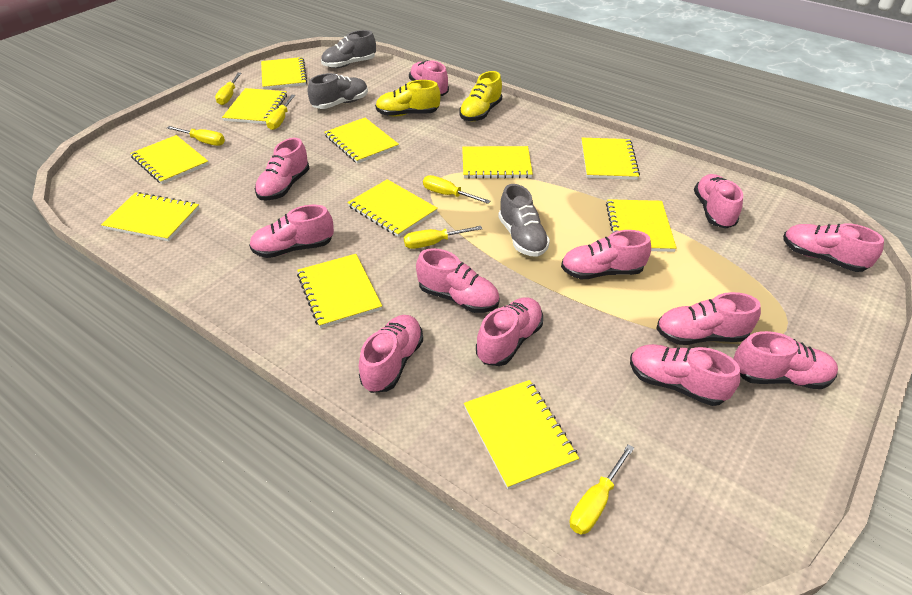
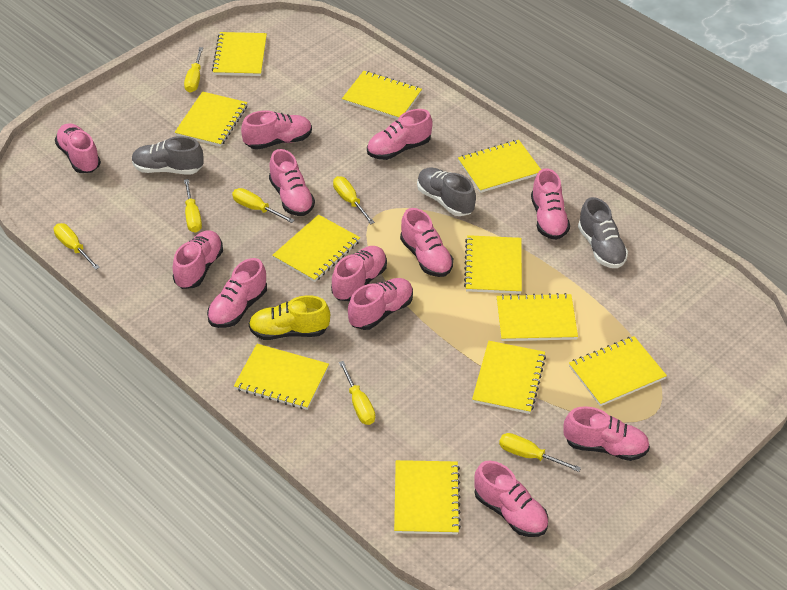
yellow screwdriver: 6 -> 7
yellow shoe: 2 -> 1

